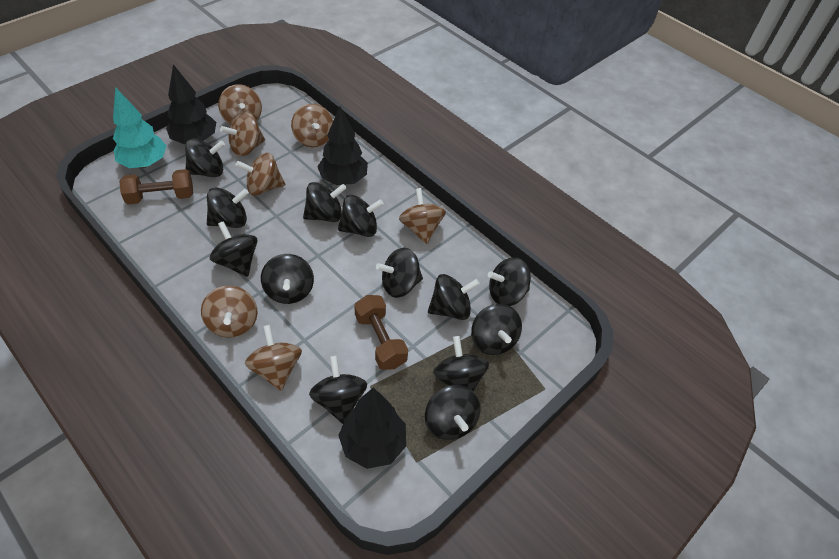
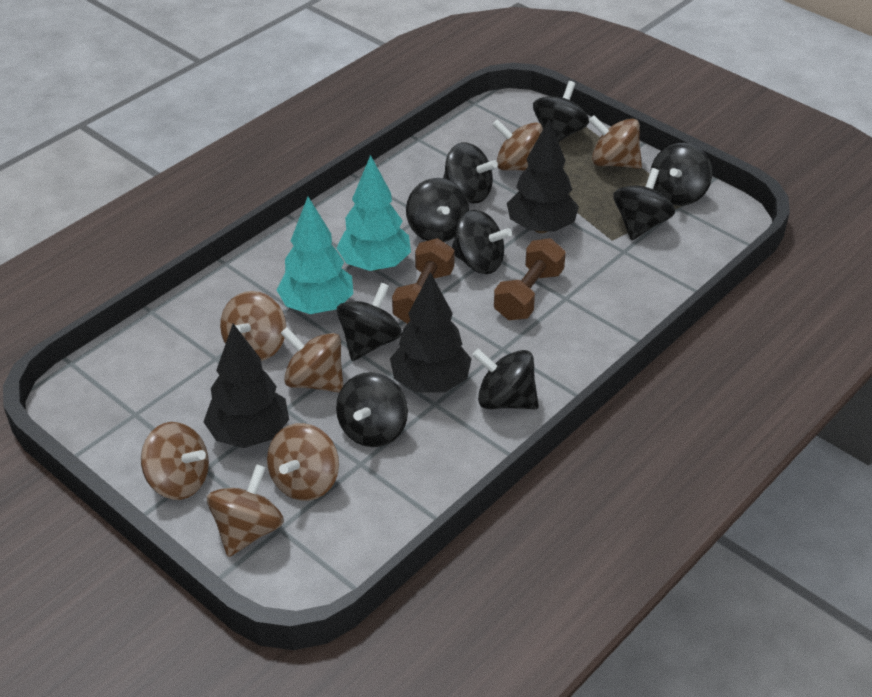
black spinning top: 13 -> 9
turquoise tree: 1 -> 2

